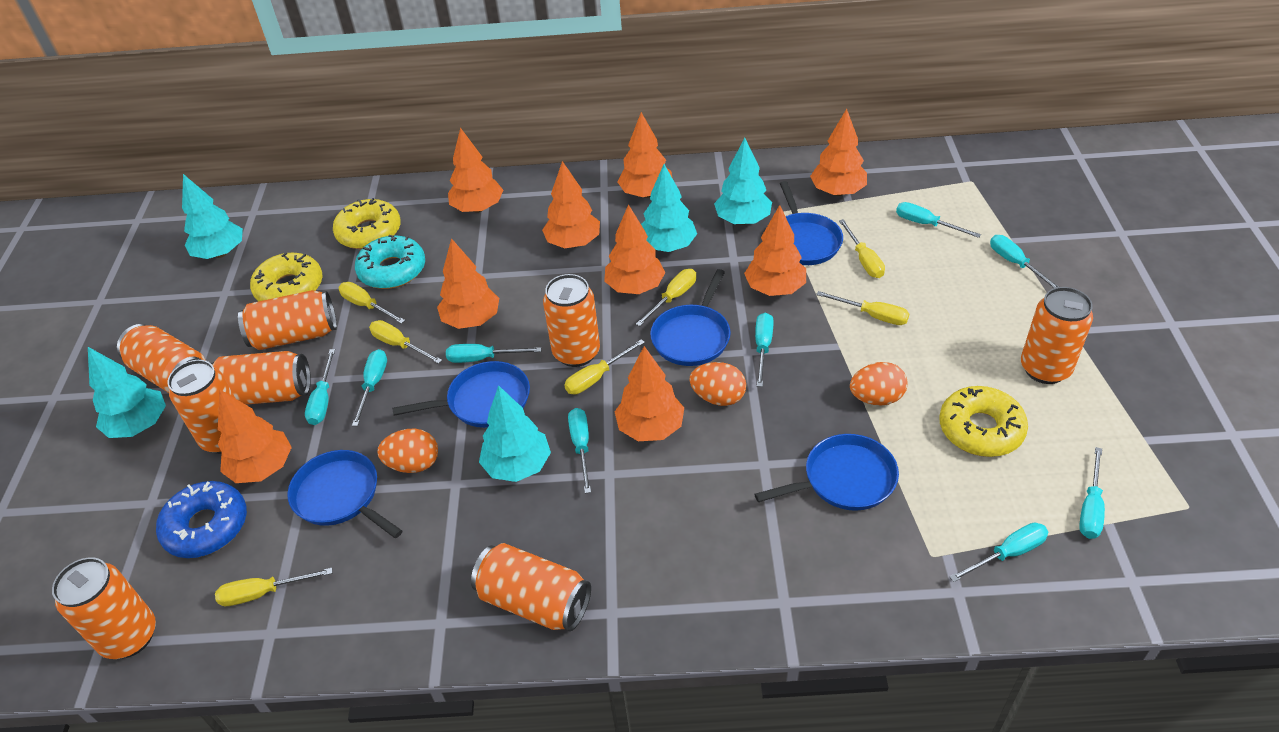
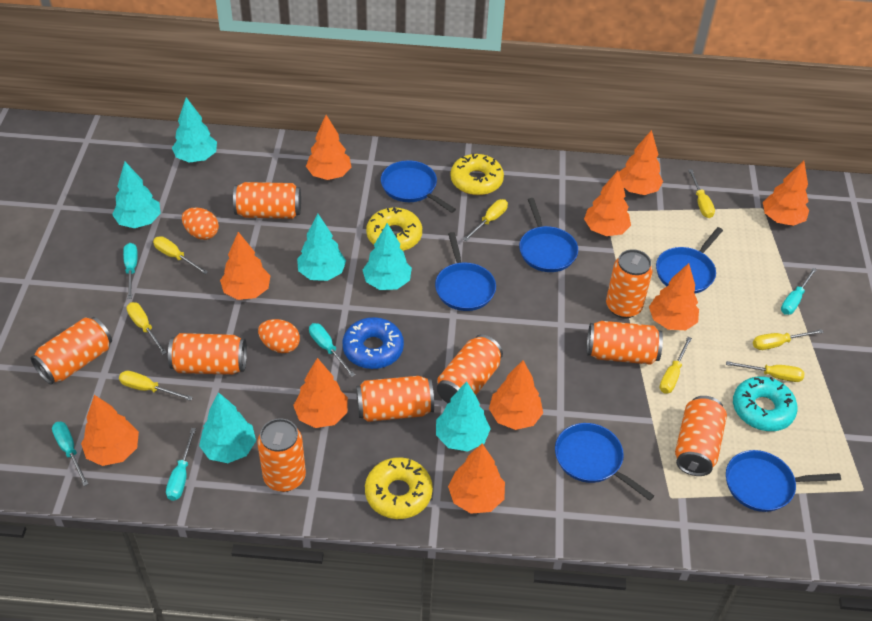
blue pan: 5 -> 6
orange can: 8 -> 9
orange egg: 3 -> 2
orange tree: 9 -> 10
turquoise screwdriver: 9 -> 5
turquoise tree: 5 -> 6
yellow screwdriver: 7 -> 8

